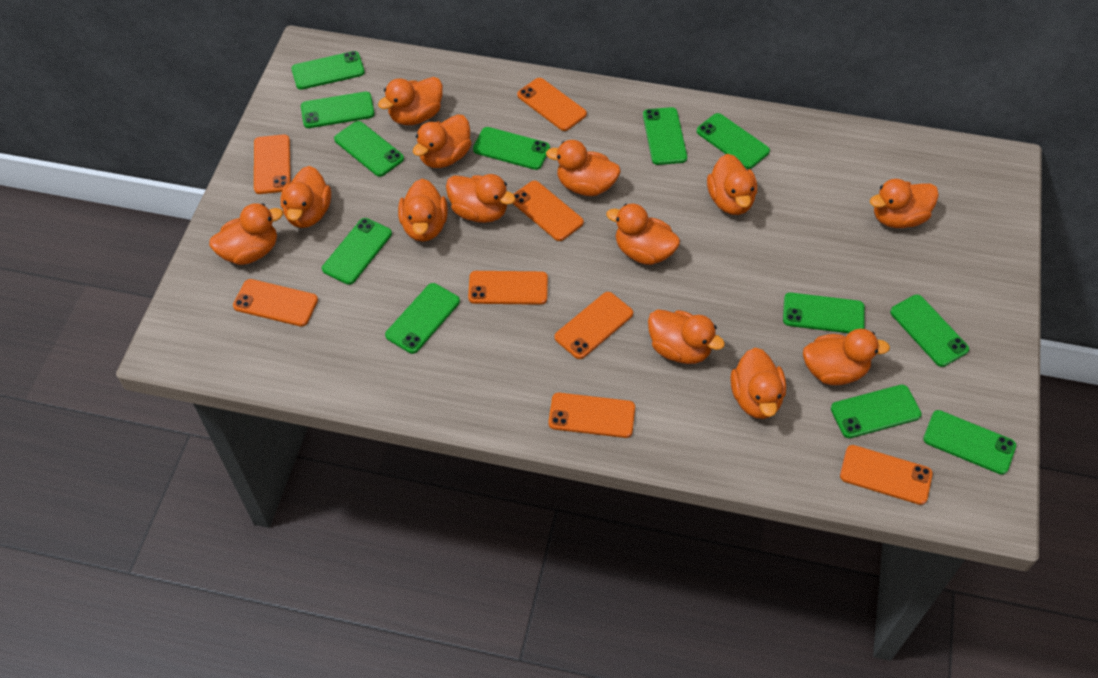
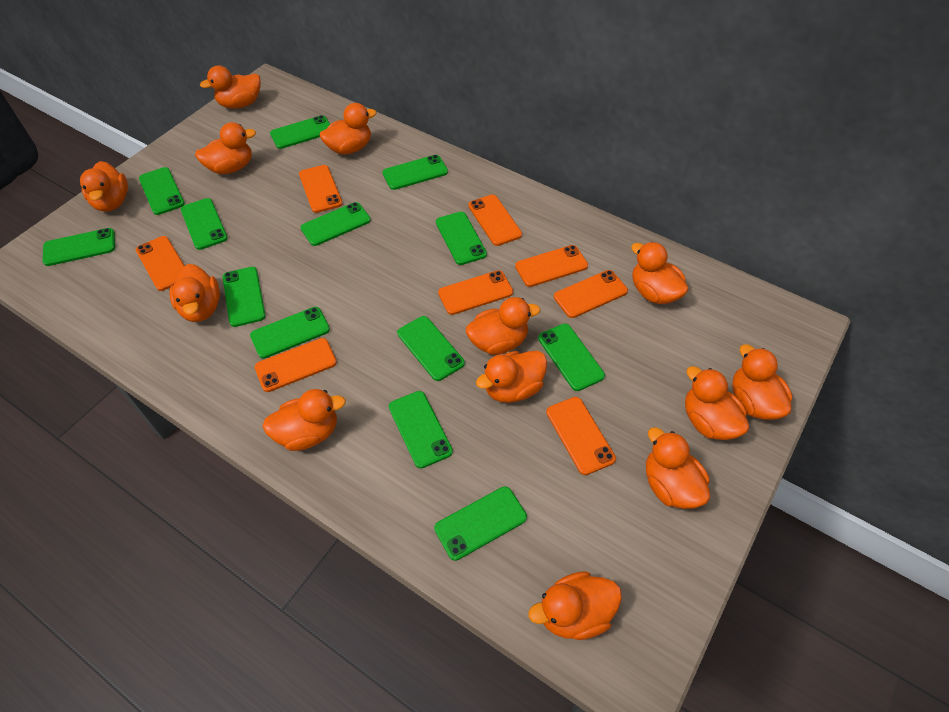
green phone: 12 -> 13

